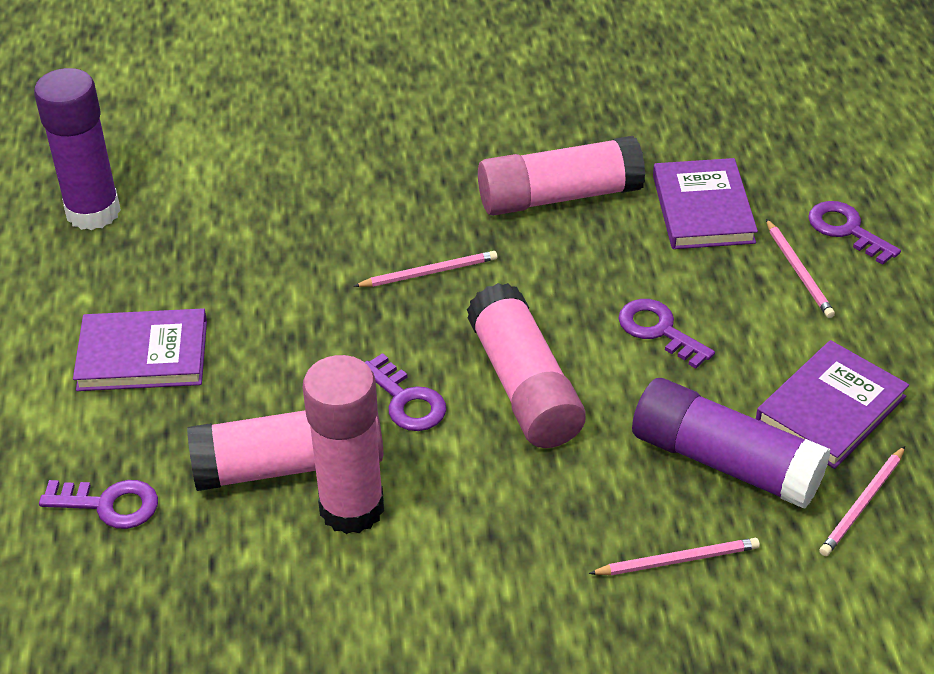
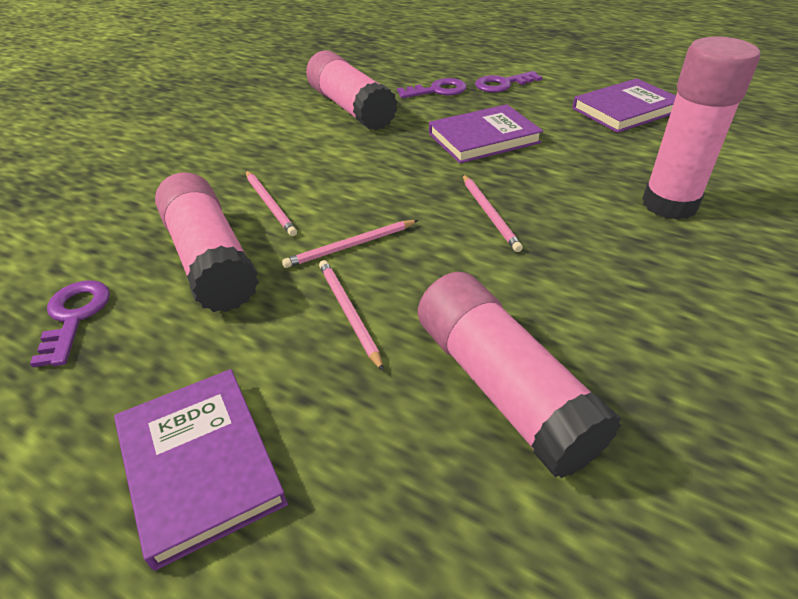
purple glue stick: 2 -> 0
purple key: 4 -> 3

